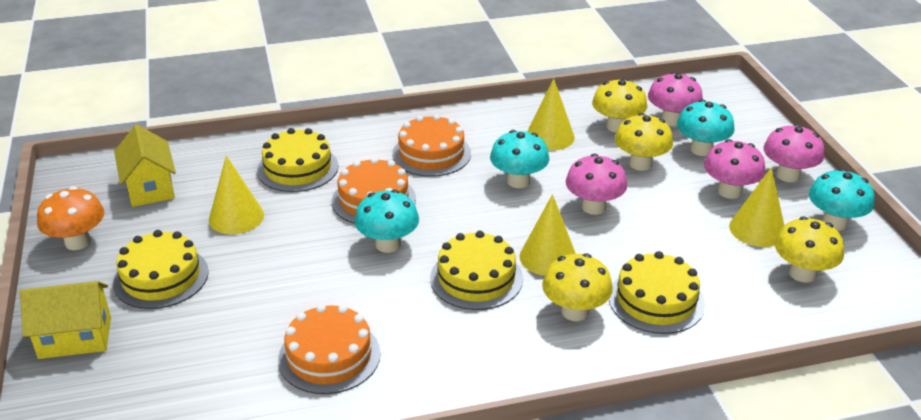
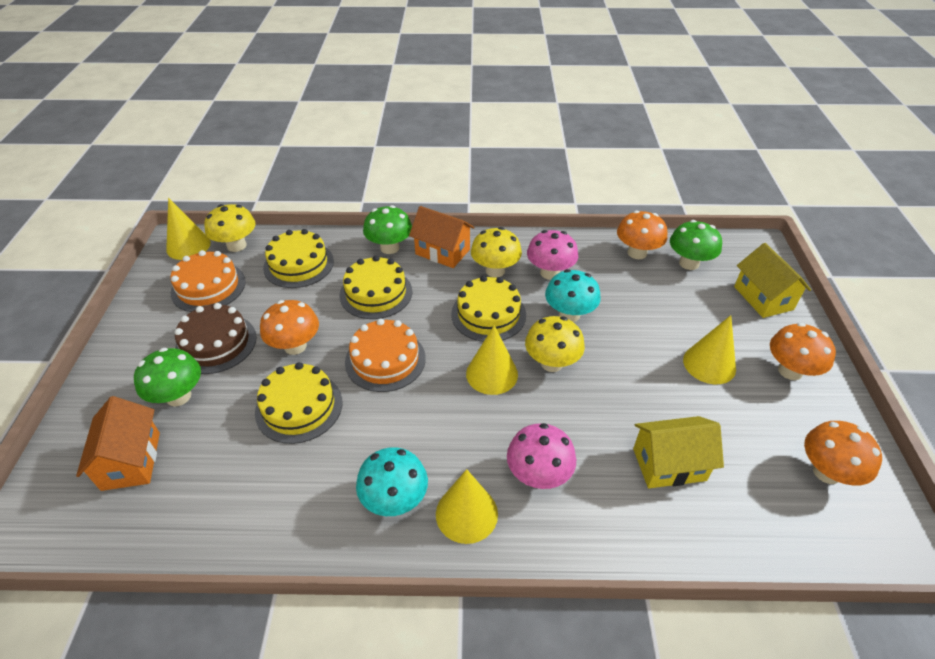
brown cake: 0 -> 1
green mushroom: 0 -> 3
orange cake: 3 -> 2
orange house: 0 -> 2
orange mushroom: 1 -> 4
pink mushroom: 4 -> 2
turquoise mushroom: 4 -> 2
yellow mushroom: 4 -> 3

